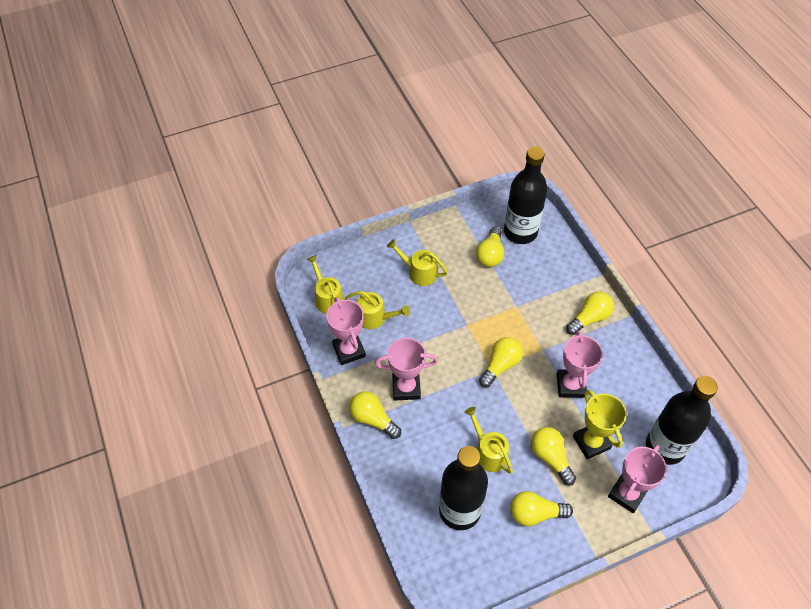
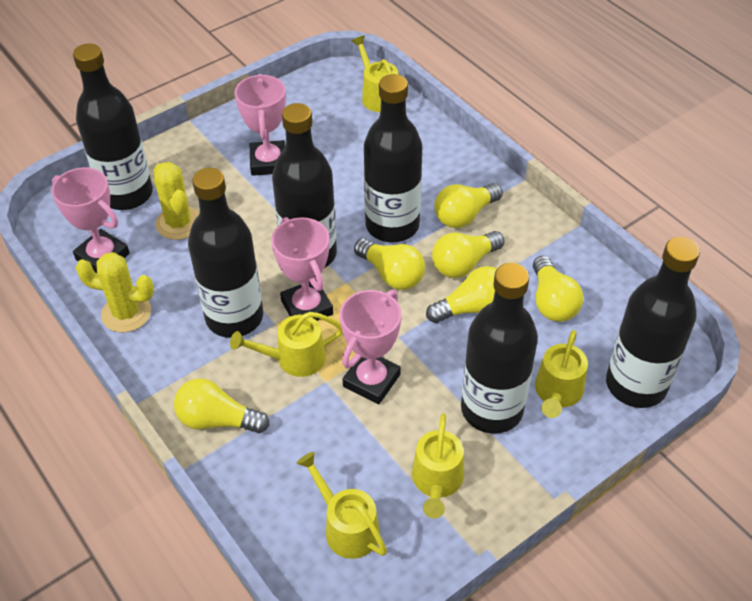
black bottle: 3 -> 6
yellow cactus: 0 -> 2
yellow trophy: 1 -> 0
yellow watering can: 4 -> 5

